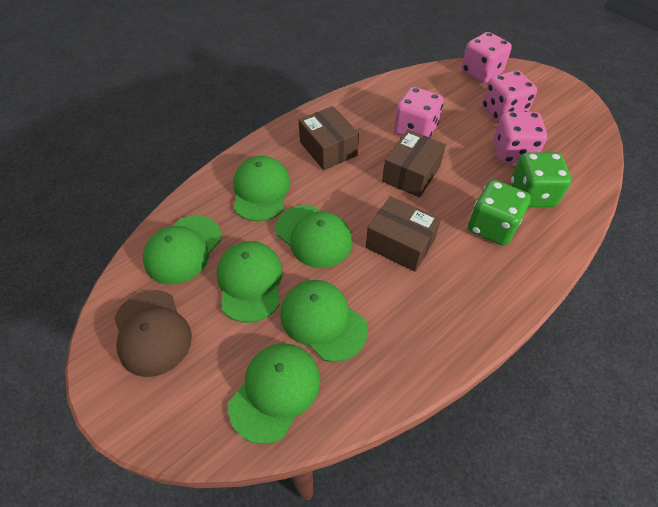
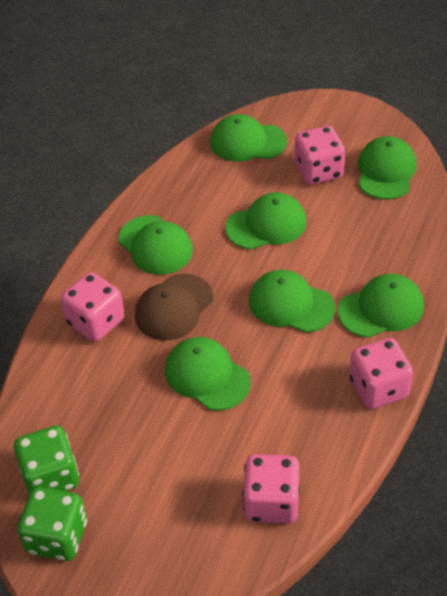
brown box: 3 -> 0
green cap: 6 -> 7

